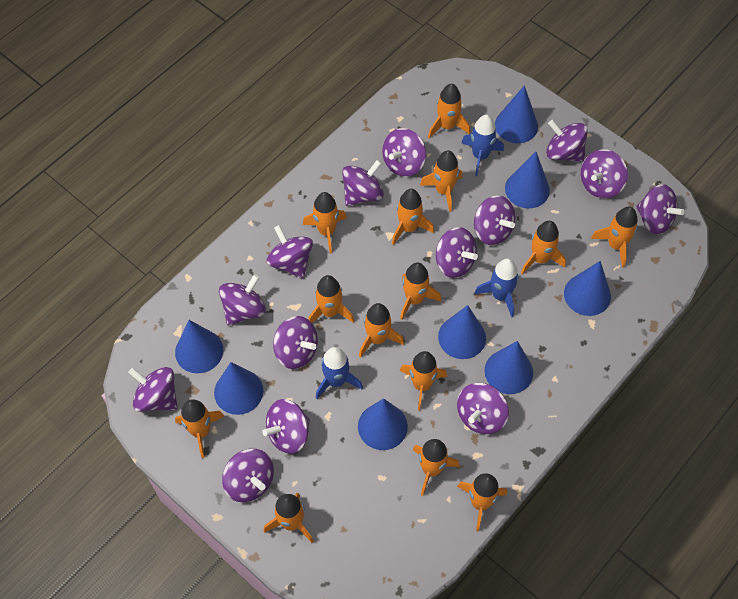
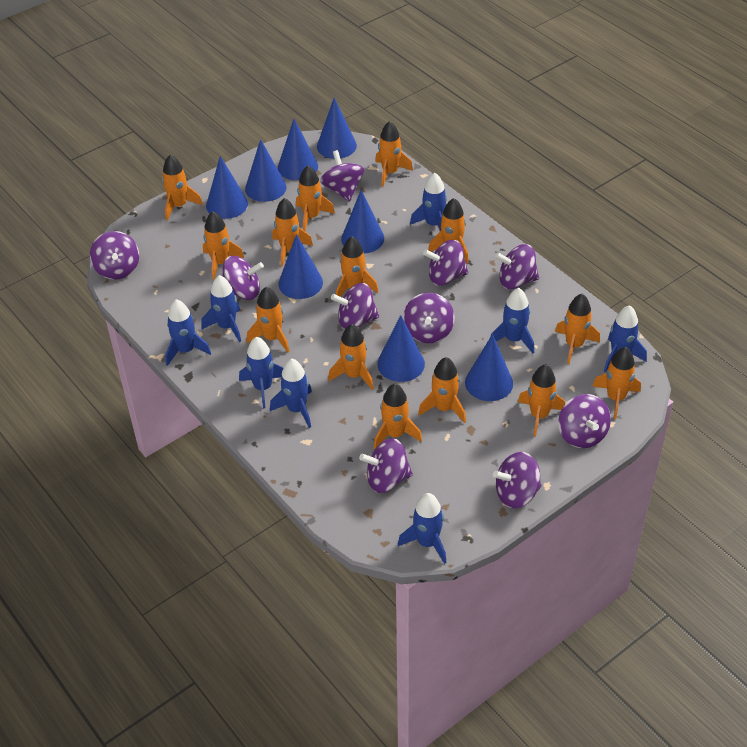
blue rocket: 3 -> 8
purple spinning top: 14 -> 10

